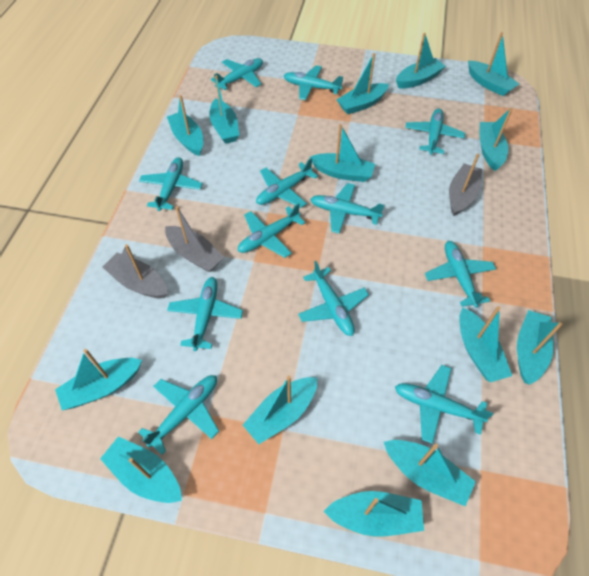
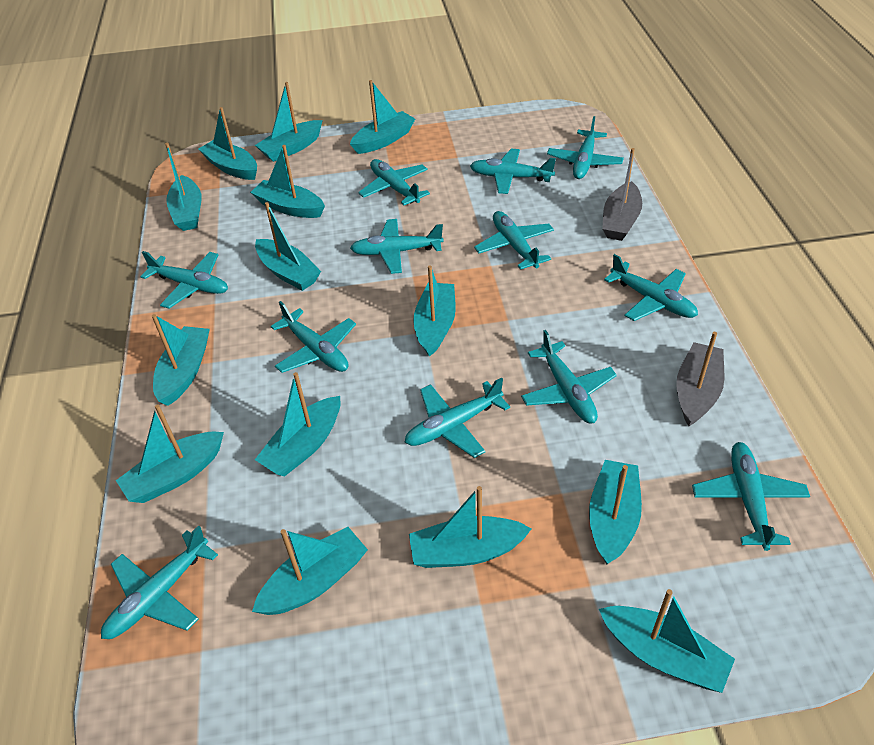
grey boat: 3 -> 2

